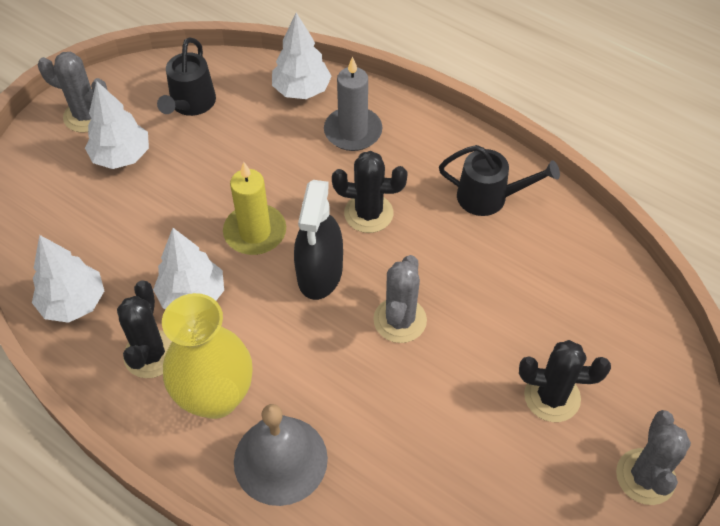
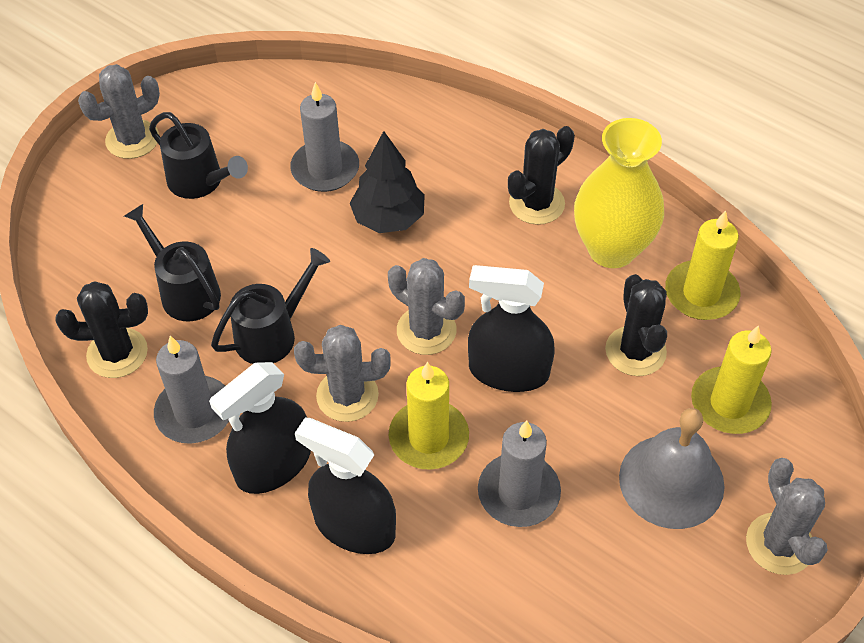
black spray bottle: 1 -> 3
black tree: 0 -> 1
black watering can: 2 -> 3
grey cactus: 3 -> 4
grey candle: 1 -> 3
white tree: 4 -> 0
yellow candle: 1 -> 3

